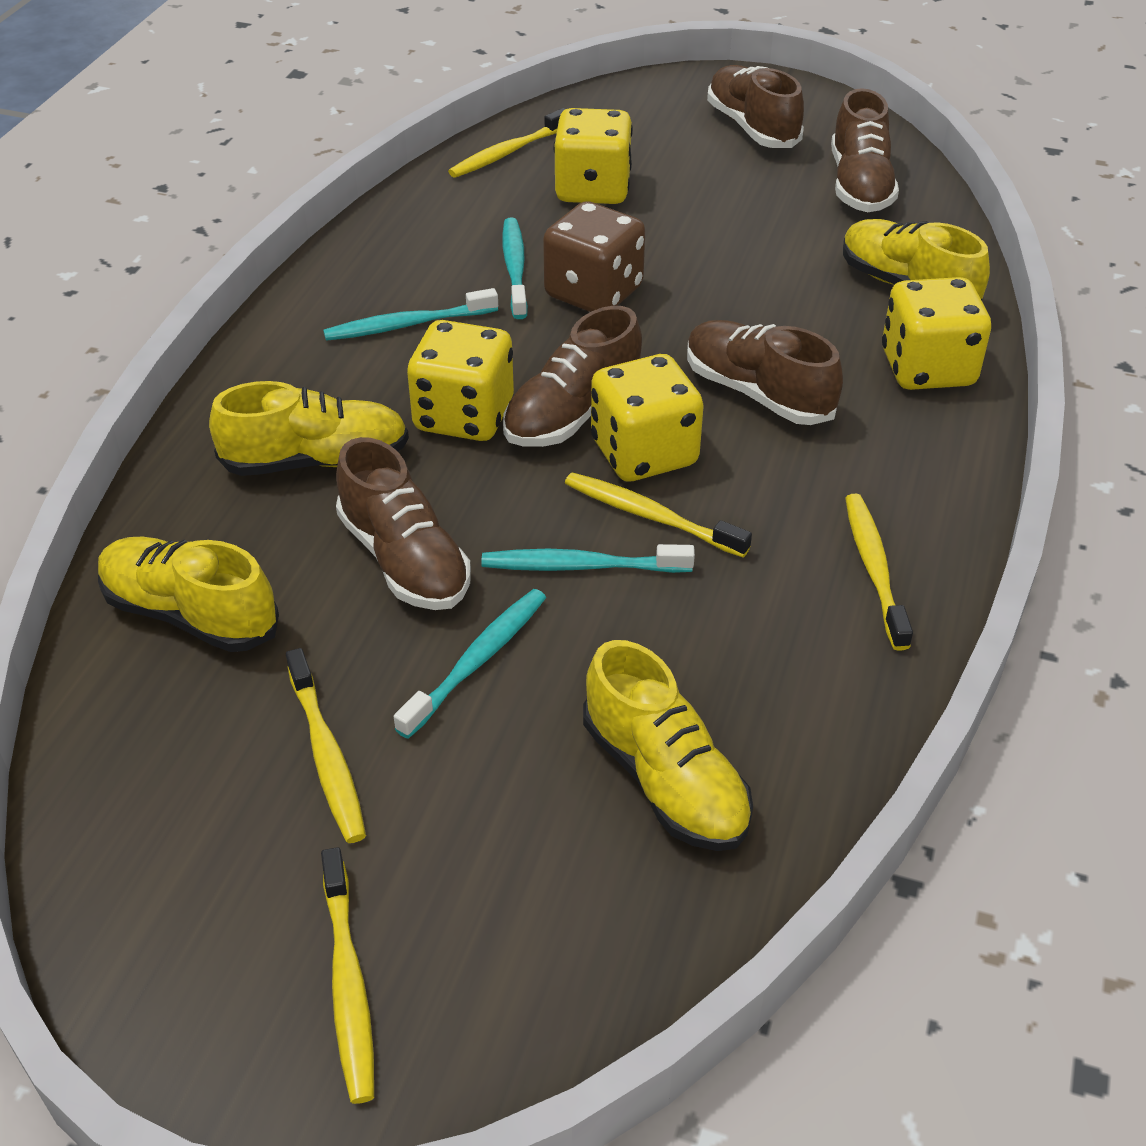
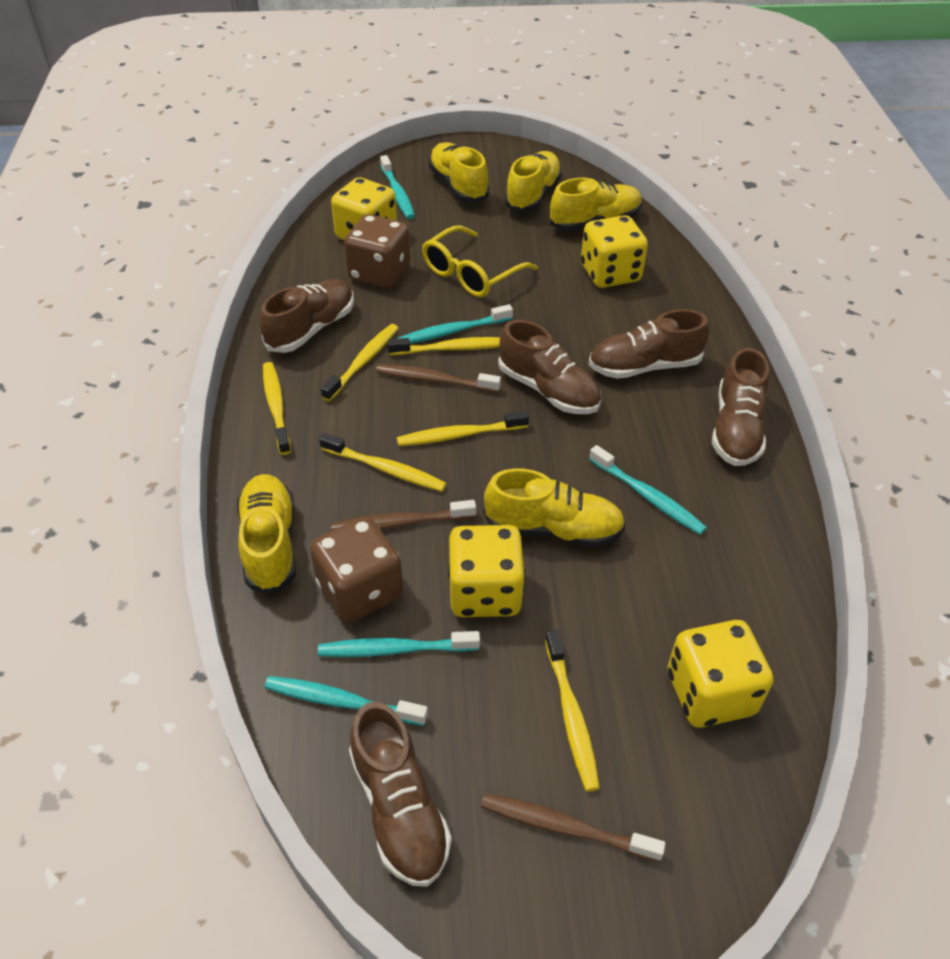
brown dice: 1 -> 2
brown toothbrush: 0 -> 3
turquoise toothbrush: 4 -> 5
yellow glasses: 0 -> 1
yellow shoe: 4 -> 5
yellow toothbrush: 5 -> 6

